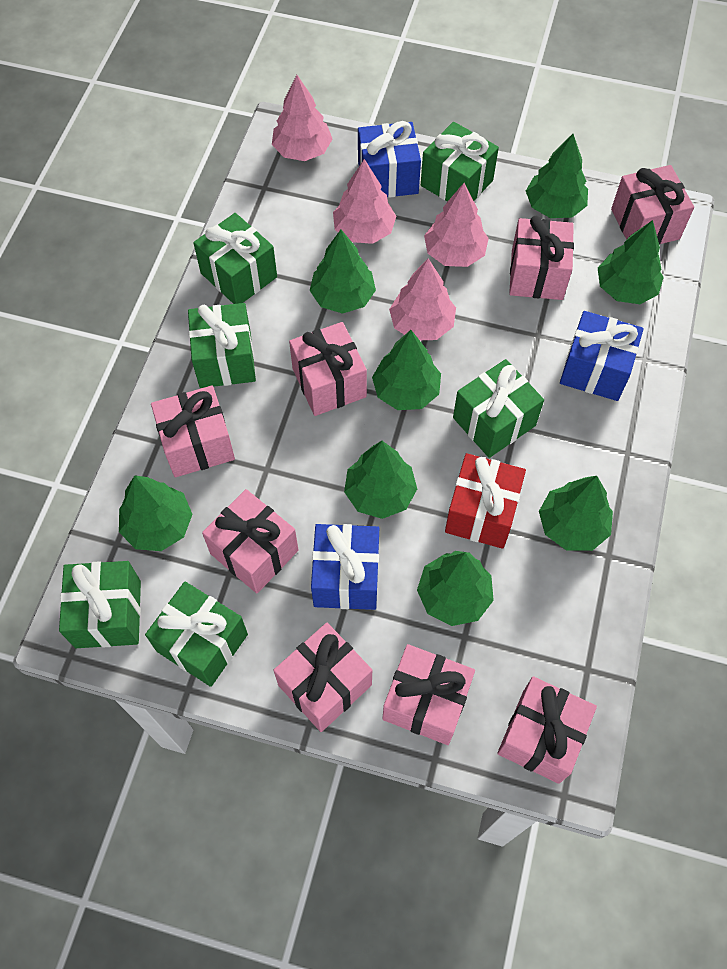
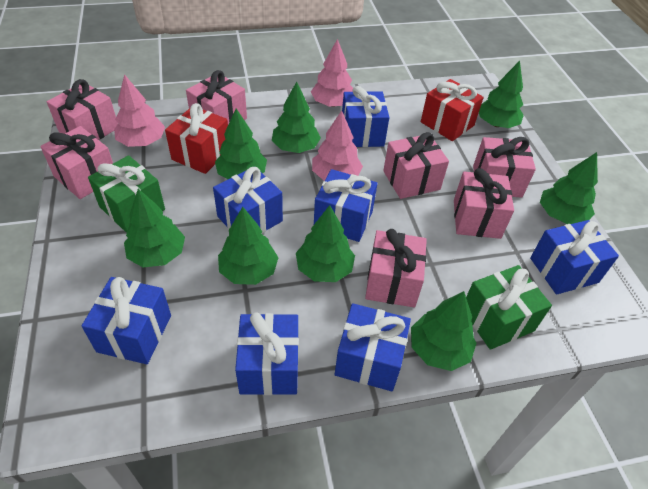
blue gift: 3 -> 7
green gift: 6 -> 2
pink gift: 8 -> 7
pink tree: 4 -> 3
red gift: 1 -> 2

